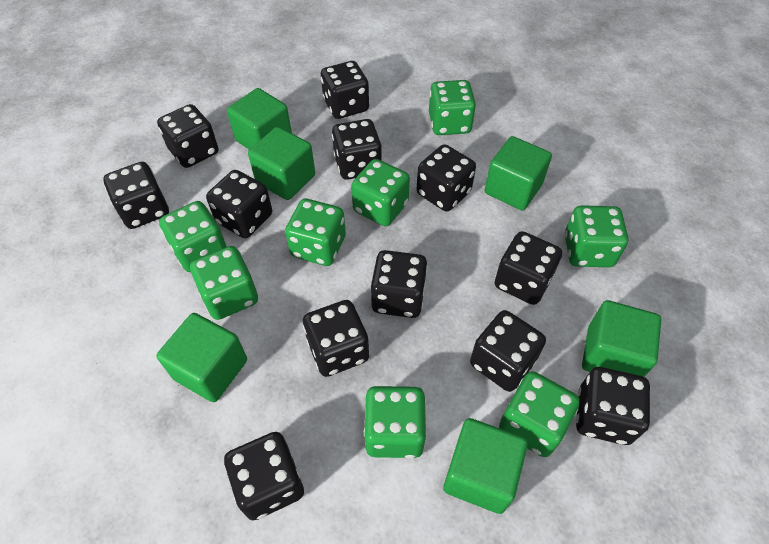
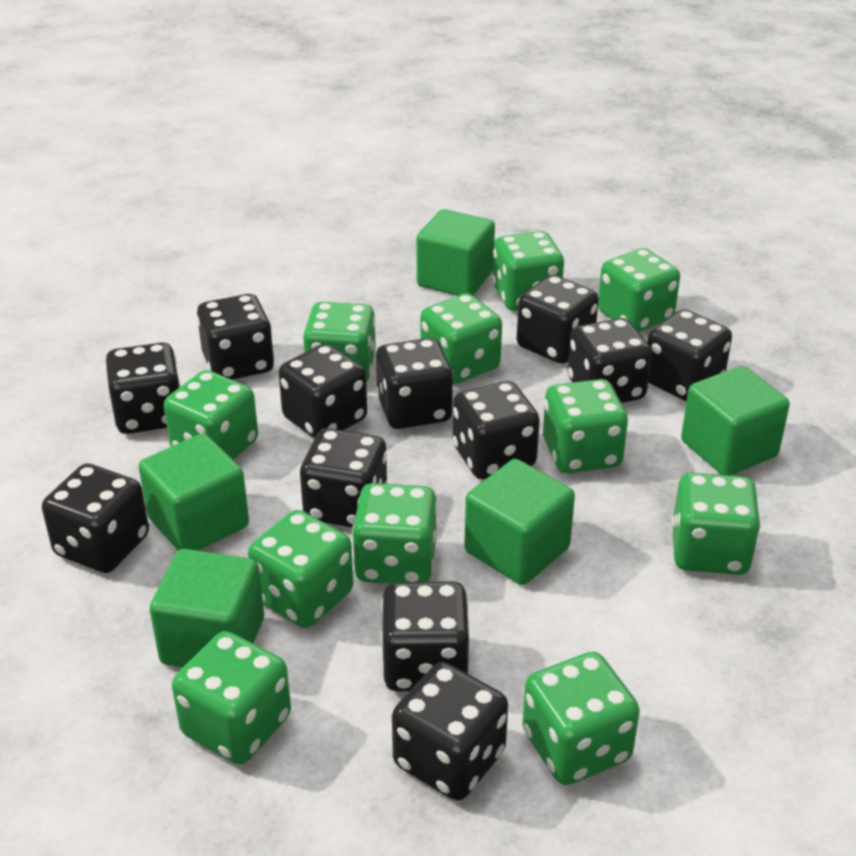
green cube: 6 -> 5
green dice: 8 -> 11

